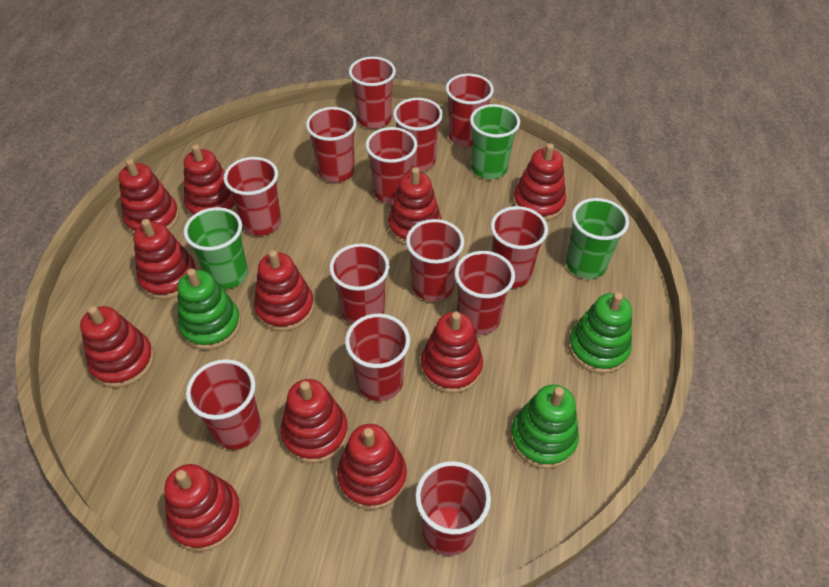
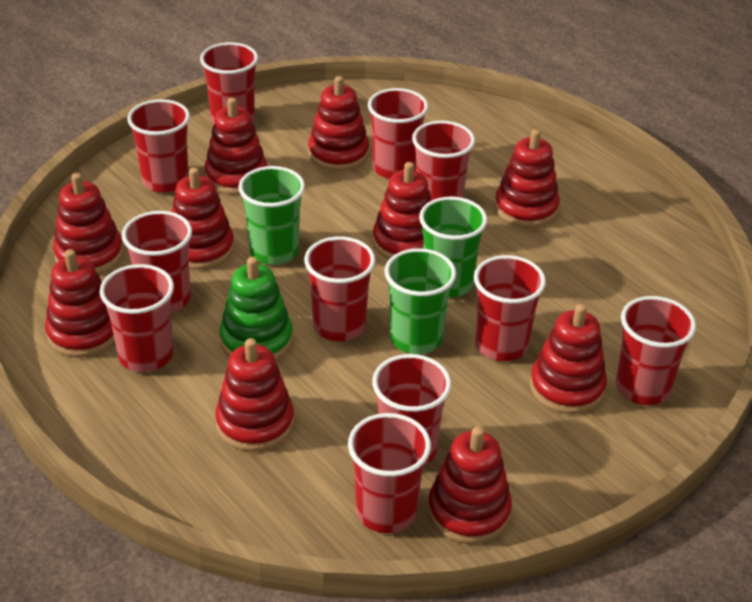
green stacking toy: 3 -> 1
red cup: 13 -> 11
red stacking toy: 11 -> 10

